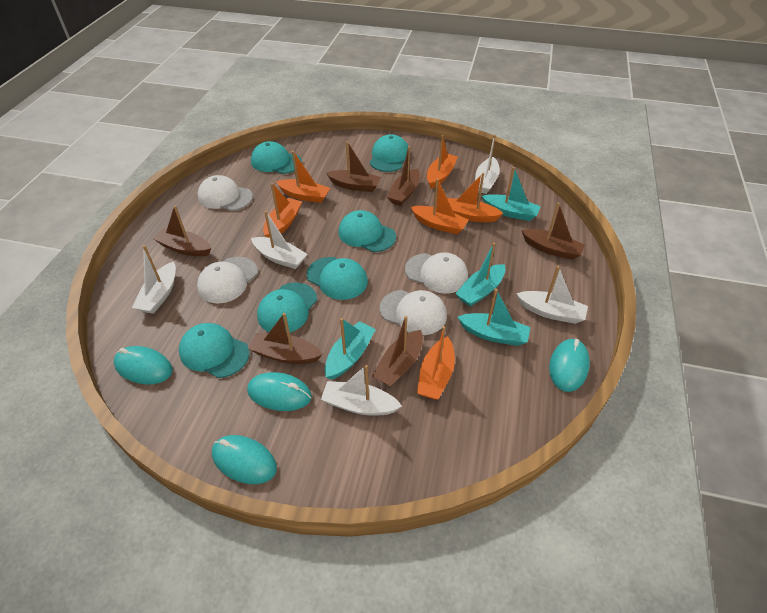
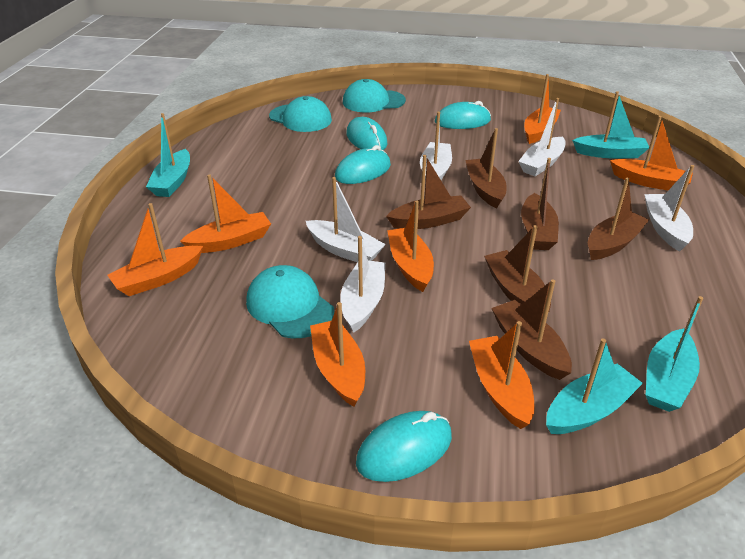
orange boat: 6 -> 7
turquoise cap: 6 -> 3
white cap: 4 -> 0

